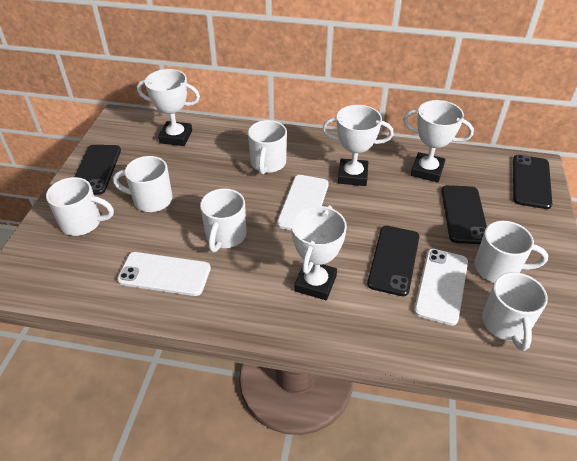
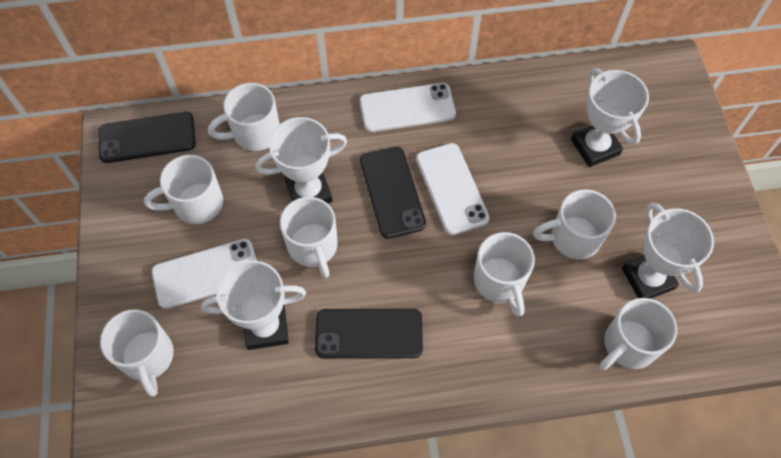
black phone: 4 -> 3
white mug: 6 -> 7

